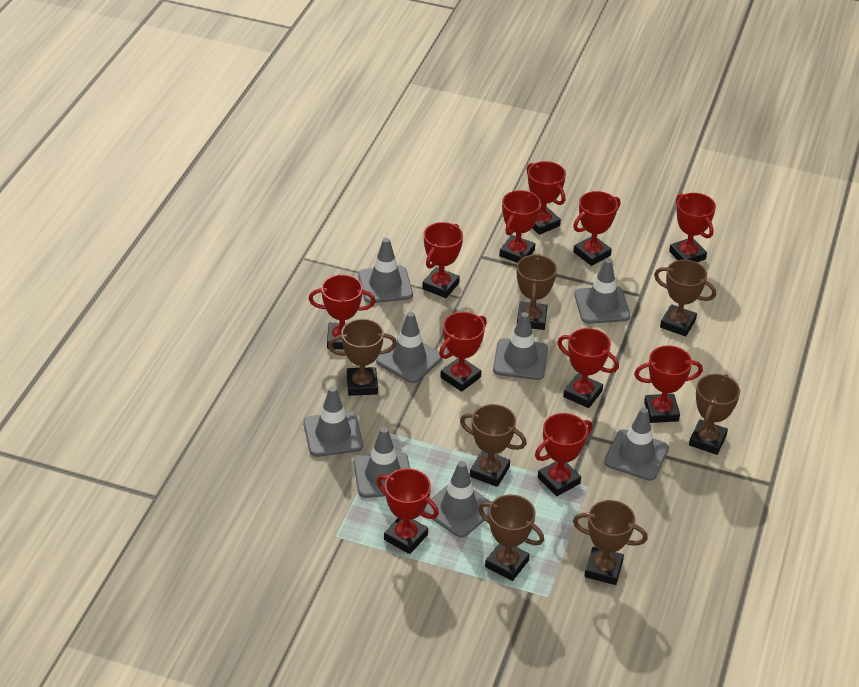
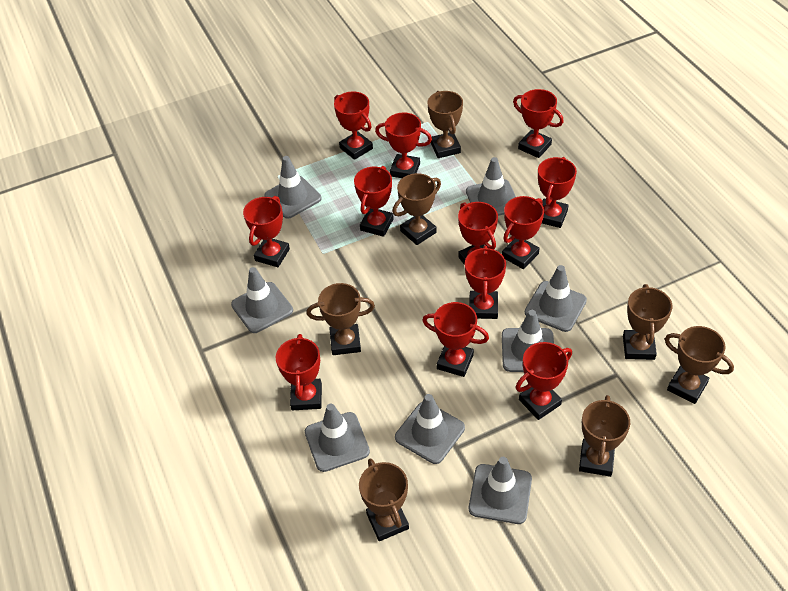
red trophy: 11 -> 12

